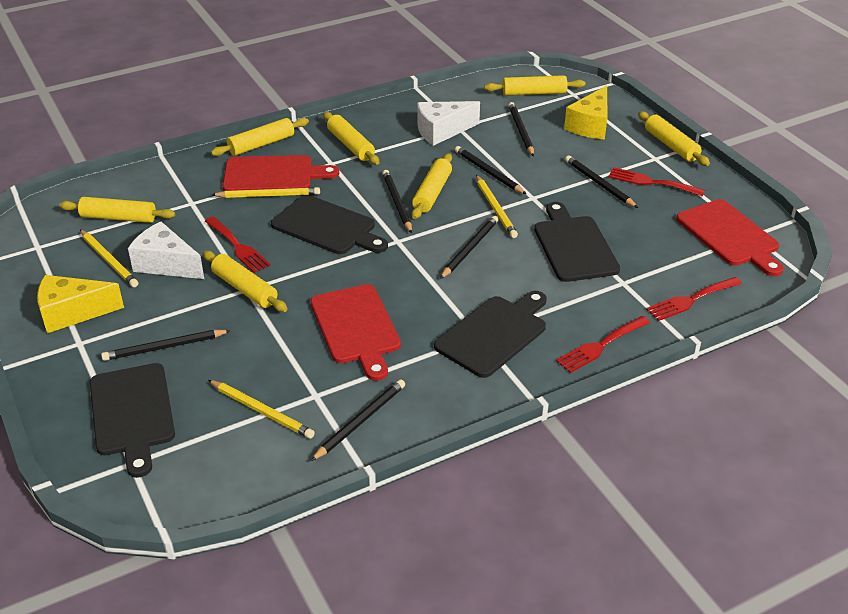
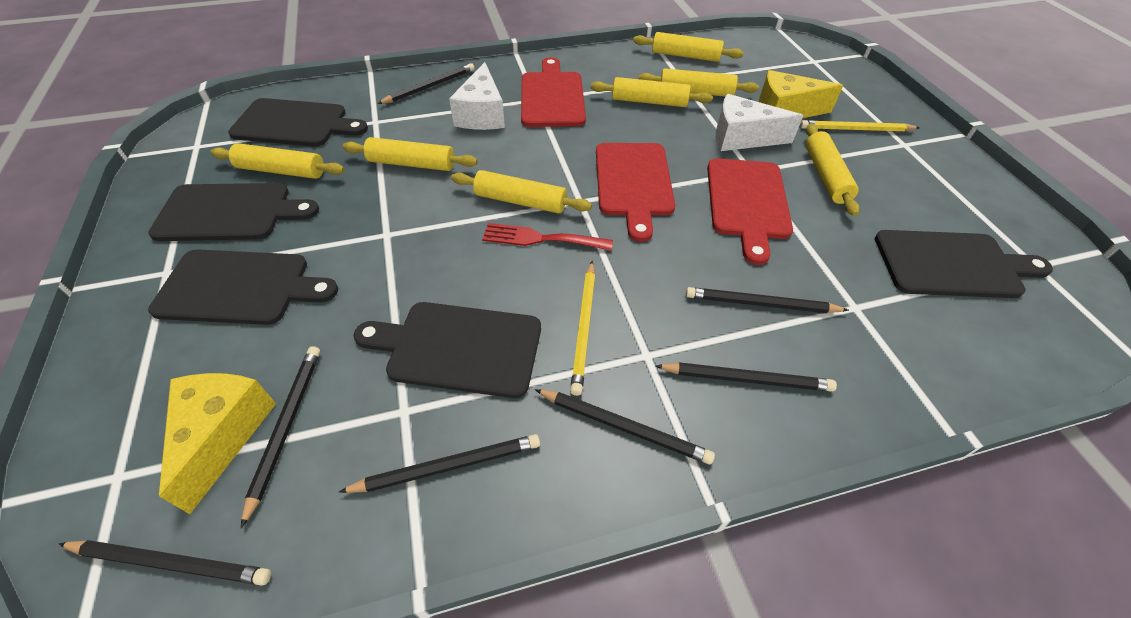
black cutting board: 4 -> 5
red fork: 4 -> 1
yellow pencil: 4 -> 2

